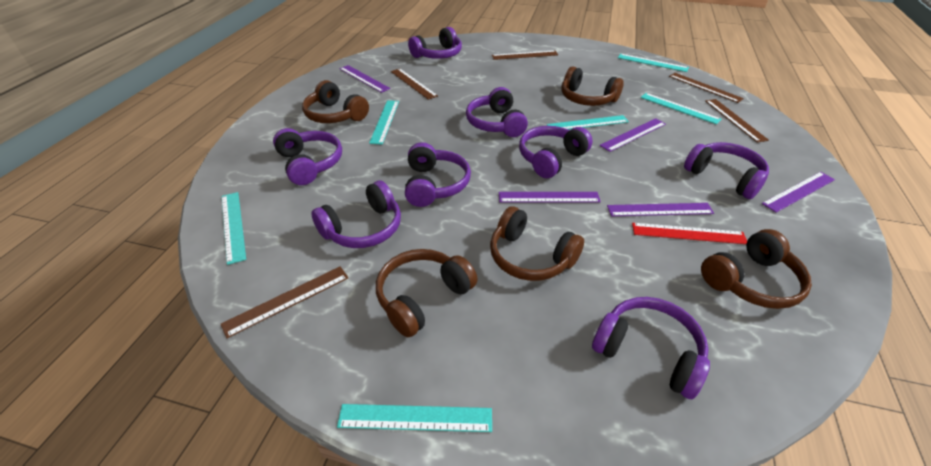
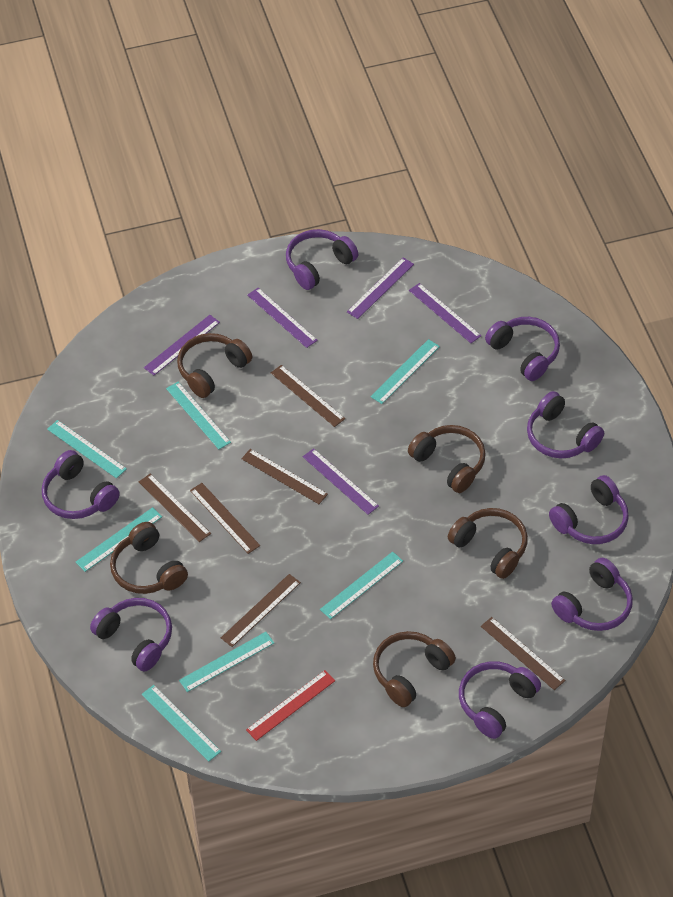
brown ruler: 5 -> 6
turquoise ruler: 6 -> 7

